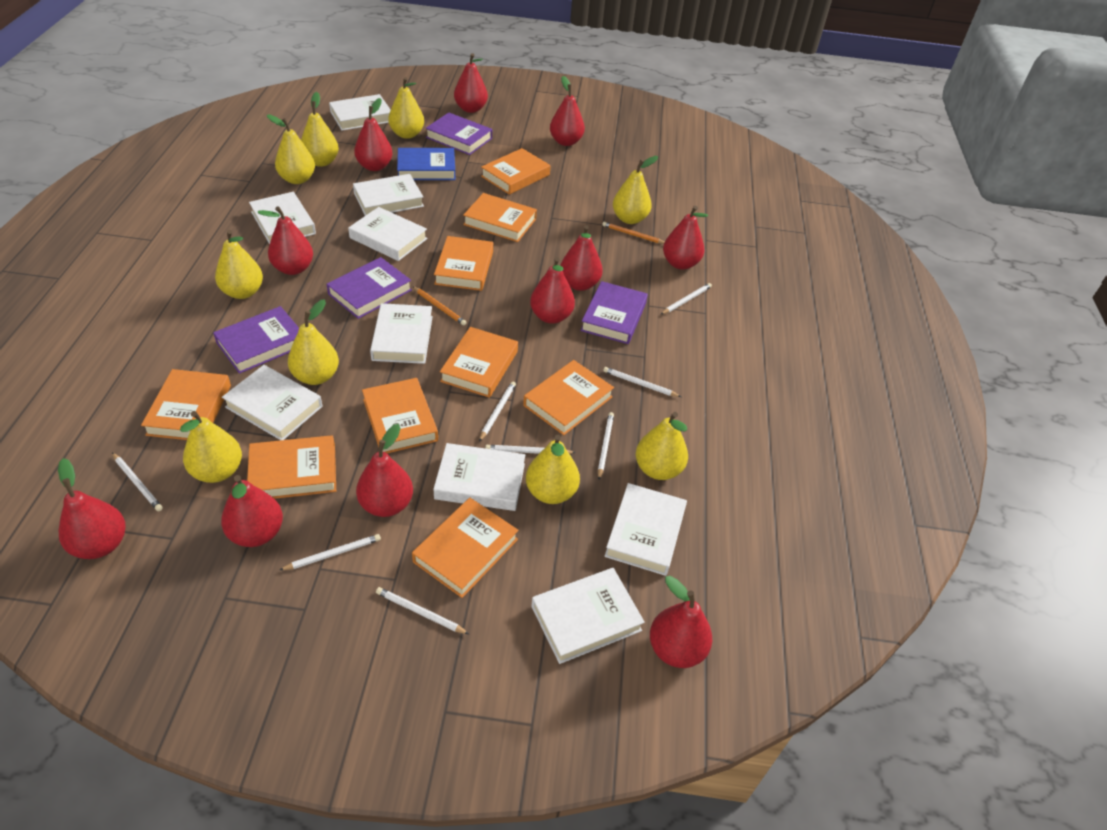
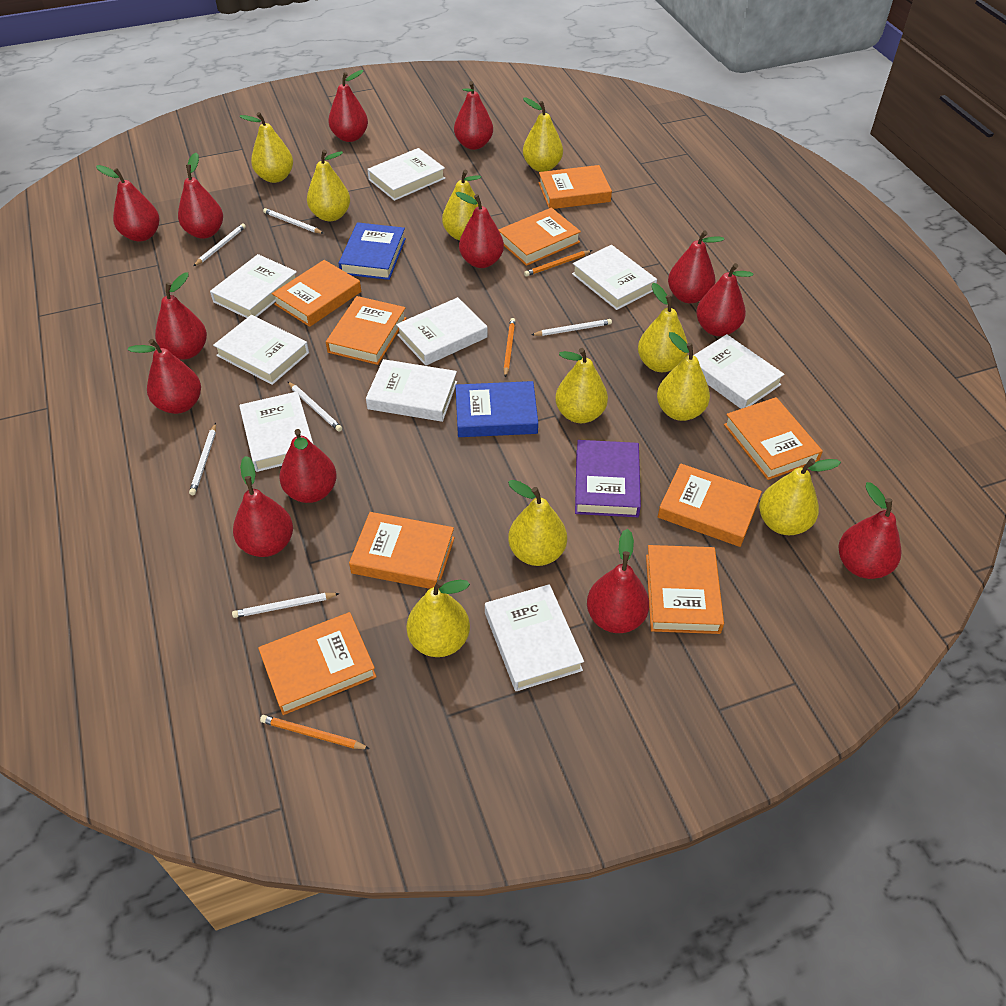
blue book: 1 -> 2
orange pencil: 2 -> 3
purple book: 4 -> 1
red pear: 11 -> 13
white pencil: 8 -> 6
yellow pear: 9 -> 10

